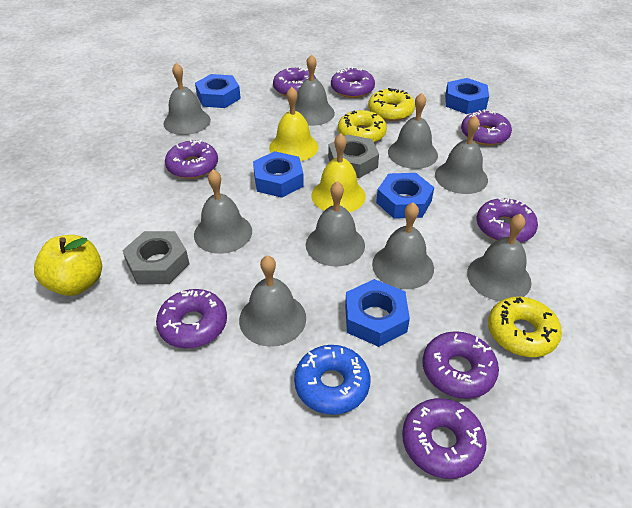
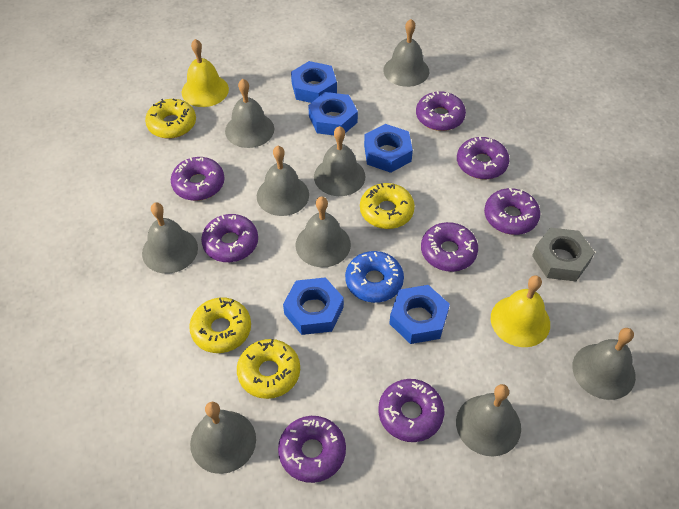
grey nut: 2 -> 1
yellow apple: 1 -> 0
yellow donut: 3 -> 4

